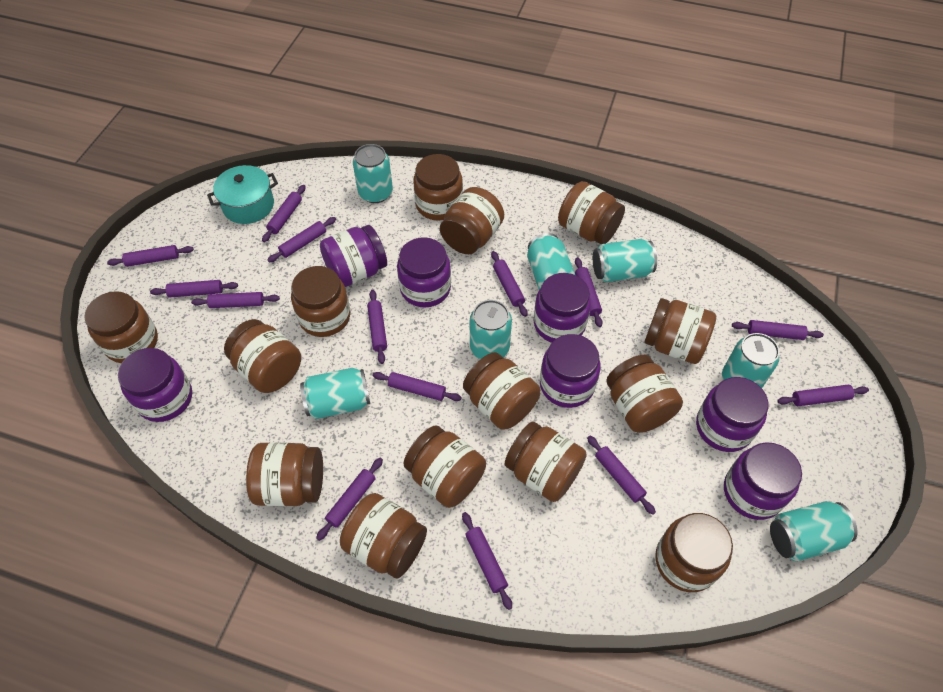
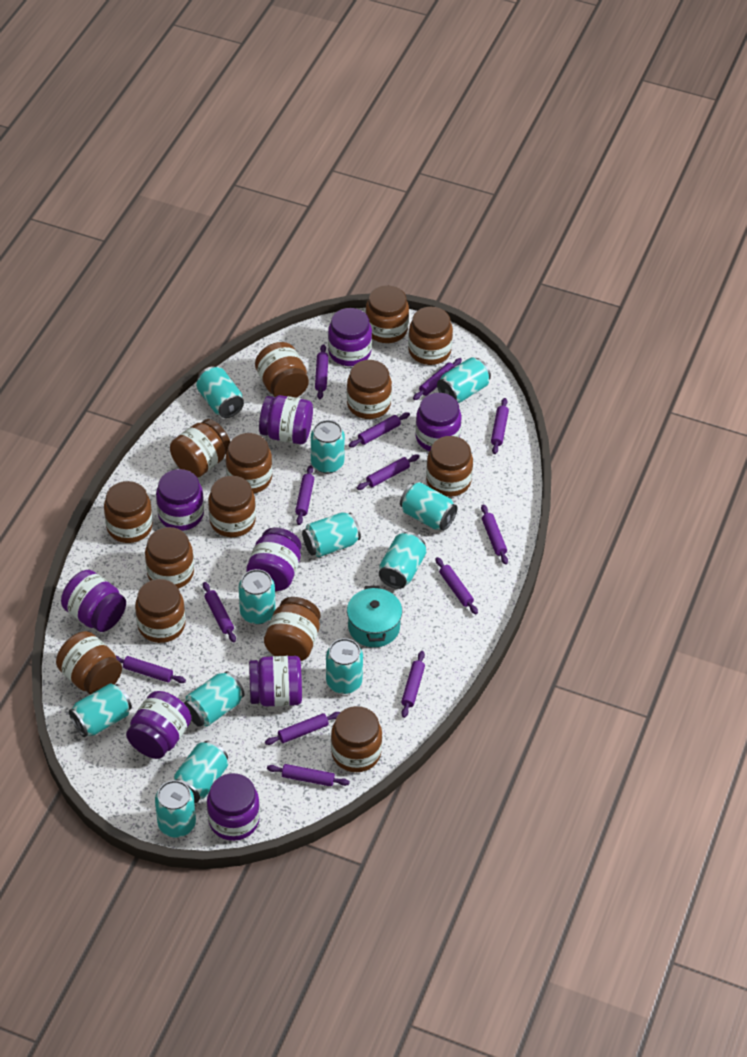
purple jar: 7 -> 9
purple rolling pin: 14 -> 13
turquoise can: 7 -> 12

